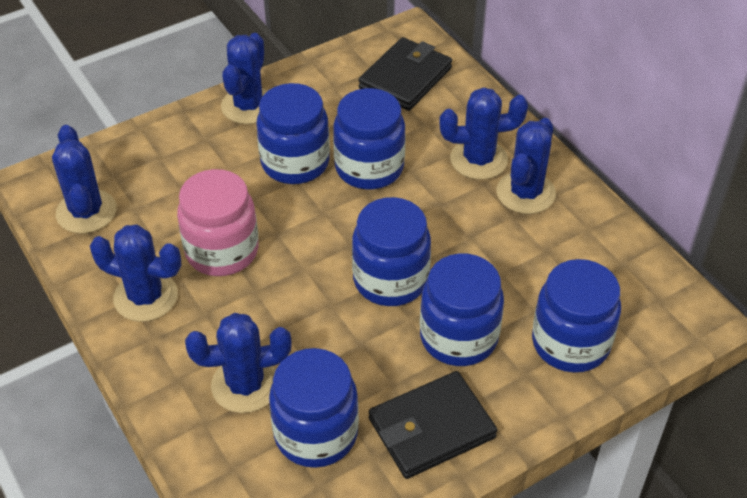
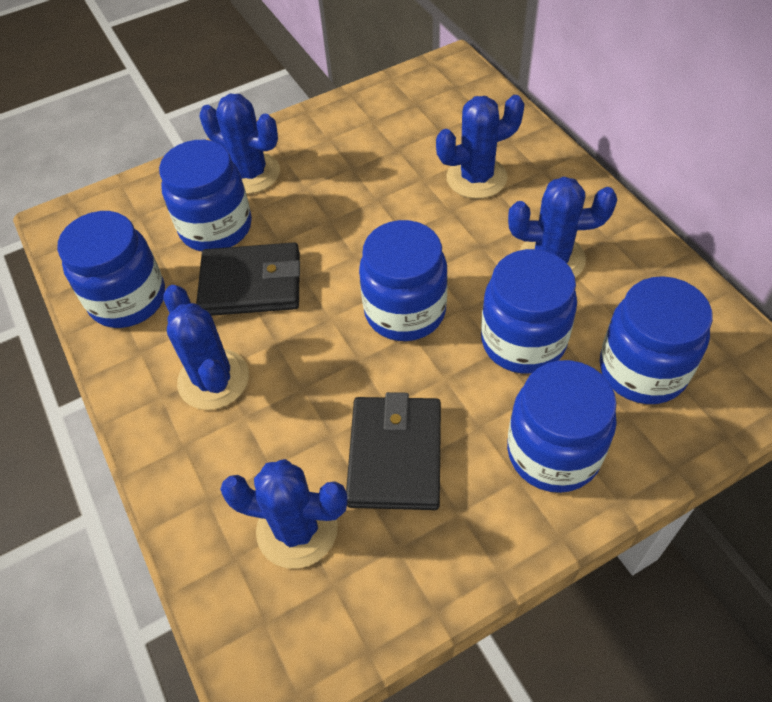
blue cactus: 6 -> 5
pink jar: 1 -> 0

